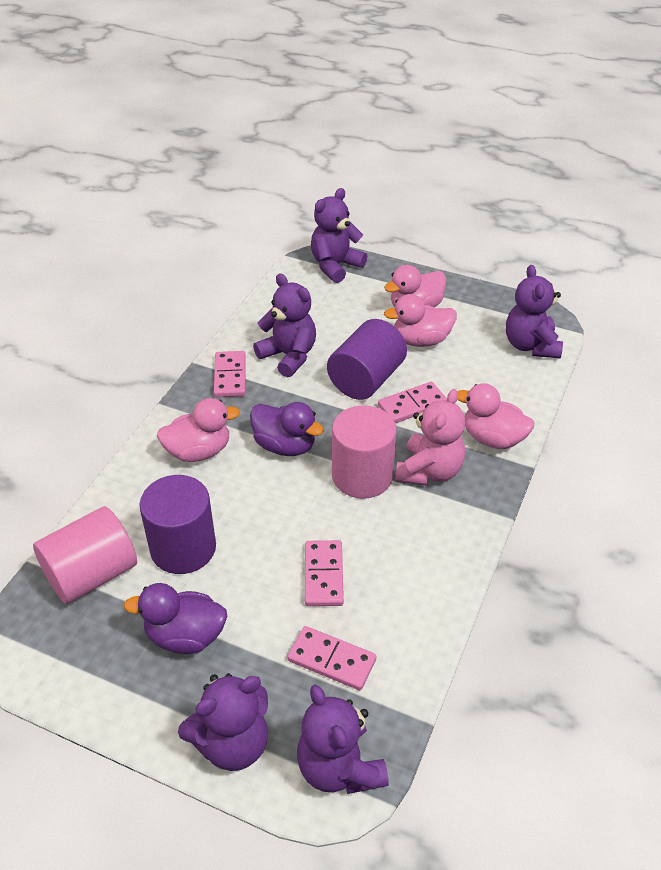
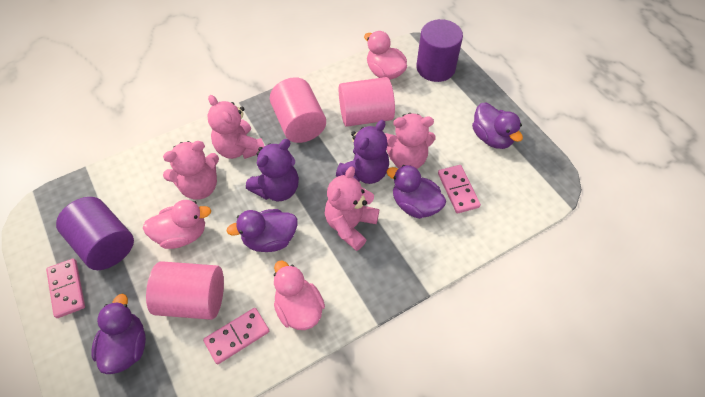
pink cylinder: 2 -> 3
pink domino: 4 -> 3
pink duck: 4 -> 3
pink teddy bear: 1 -> 4
purple duck: 2 -> 4
purple teddy bear: 5 -> 2

